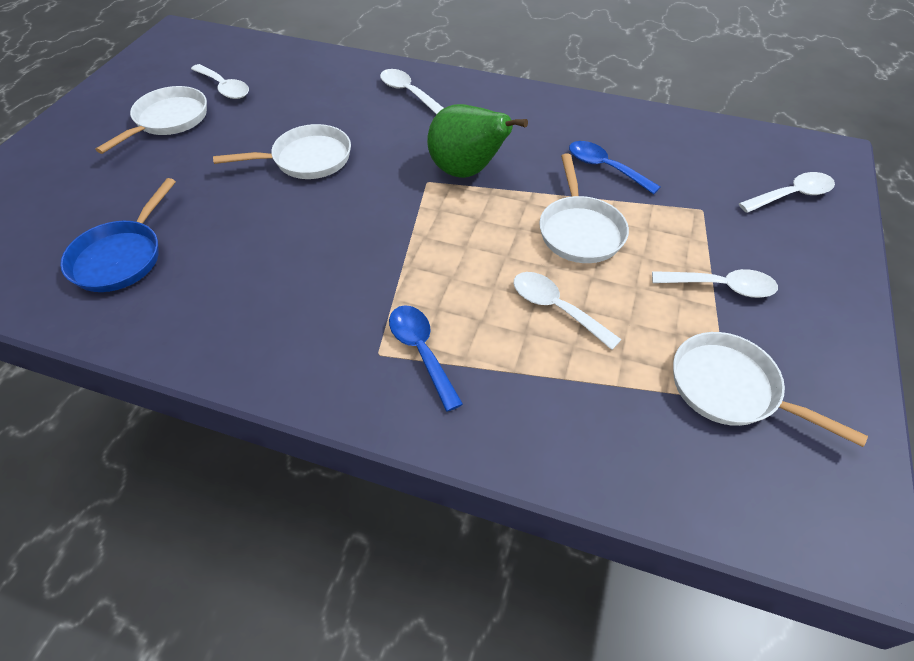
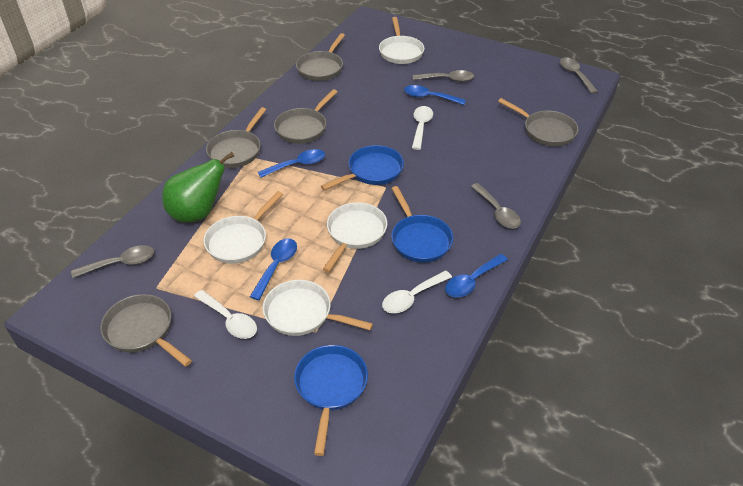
blue pan: 1 -> 3
blue spoon: 2 -> 4
grey pan: 0 -> 5
grey spoon: 0 -> 4
white spoon: 5 -> 3

